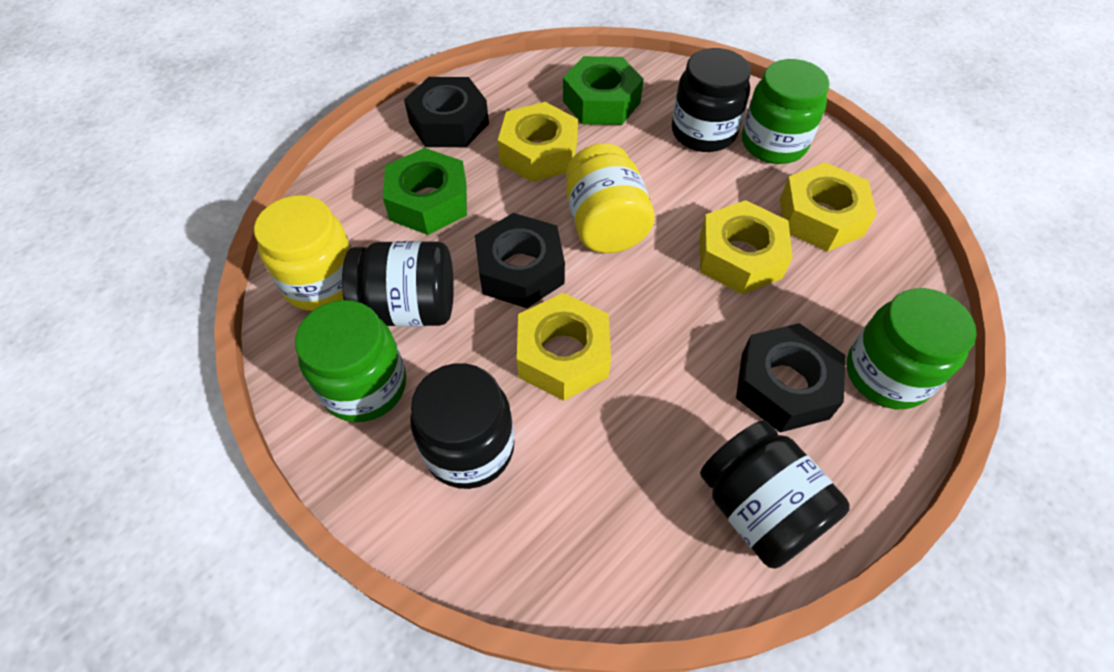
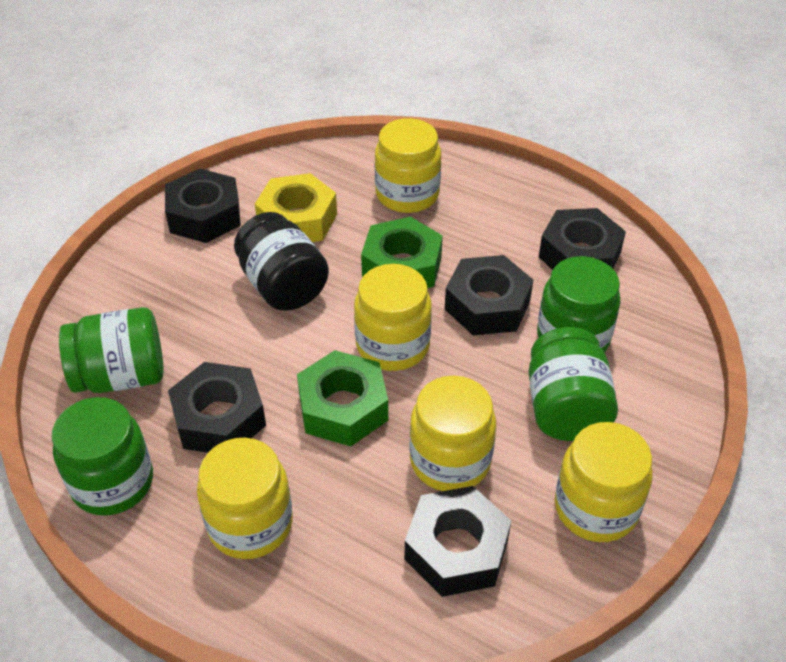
black jar: 4 -> 1
black nut: 3 -> 5
green jar: 3 -> 4
yellow jar: 2 -> 5
yellow nut: 4 -> 1

